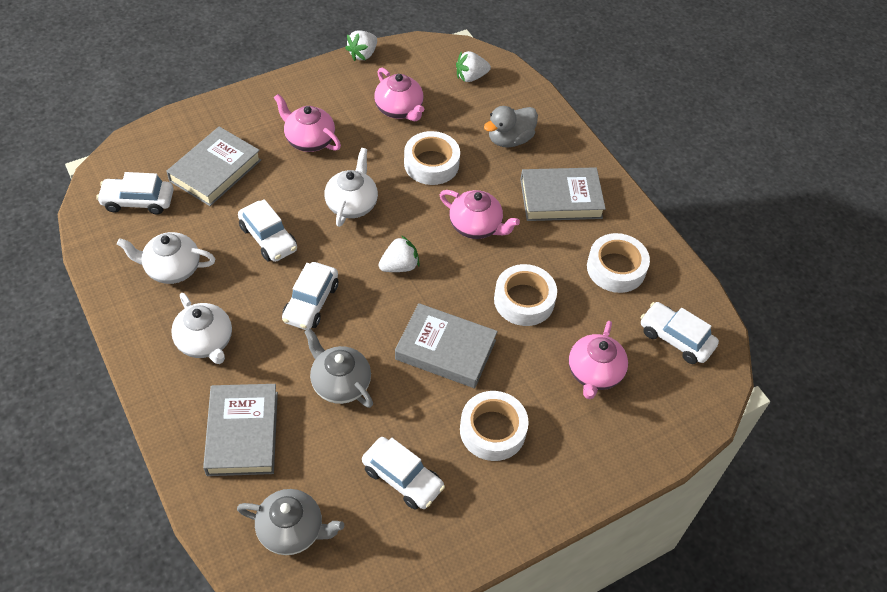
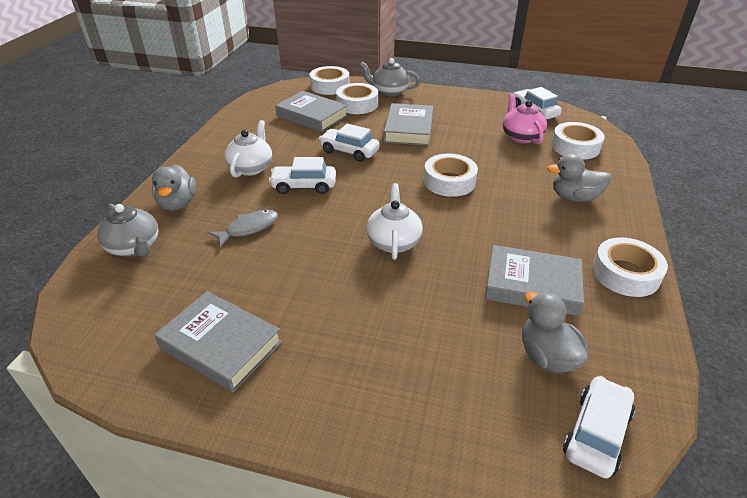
grey duck: 1 -> 3
grey fish: 0 -> 1
pink teapot: 4 -> 1
white car: 5 -> 4
white strawberry: 3 -> 0
white tape: 4 -> 5
white teapot: 3 -> 2

